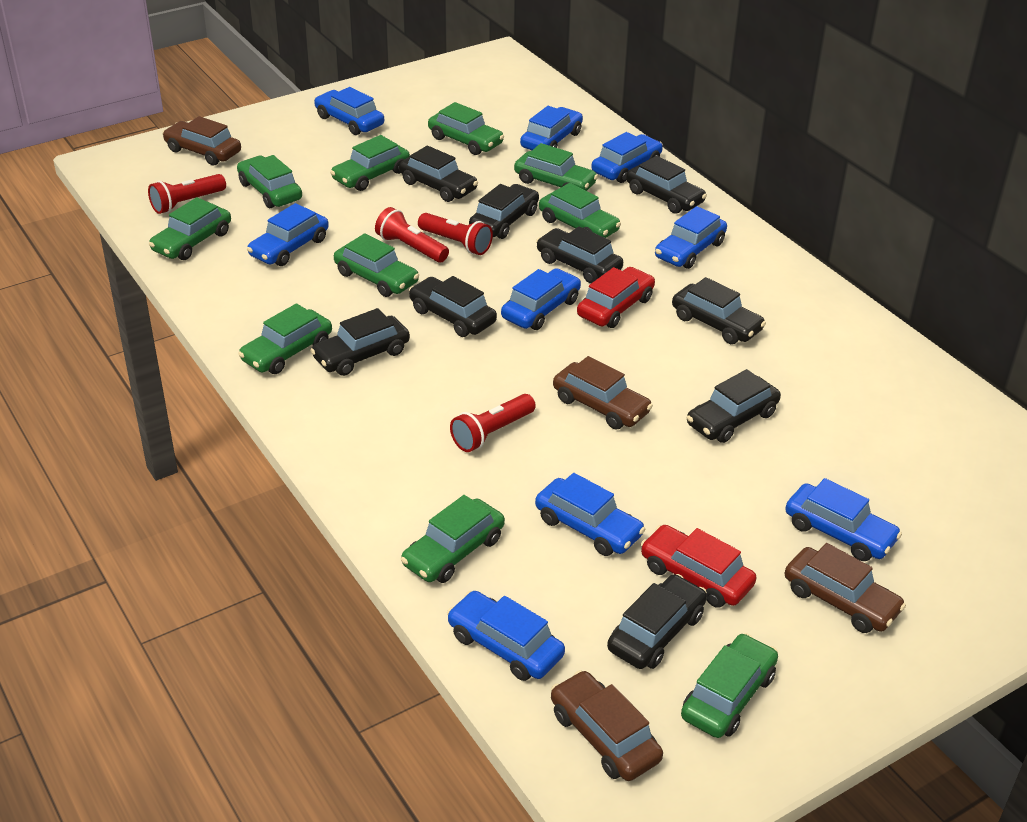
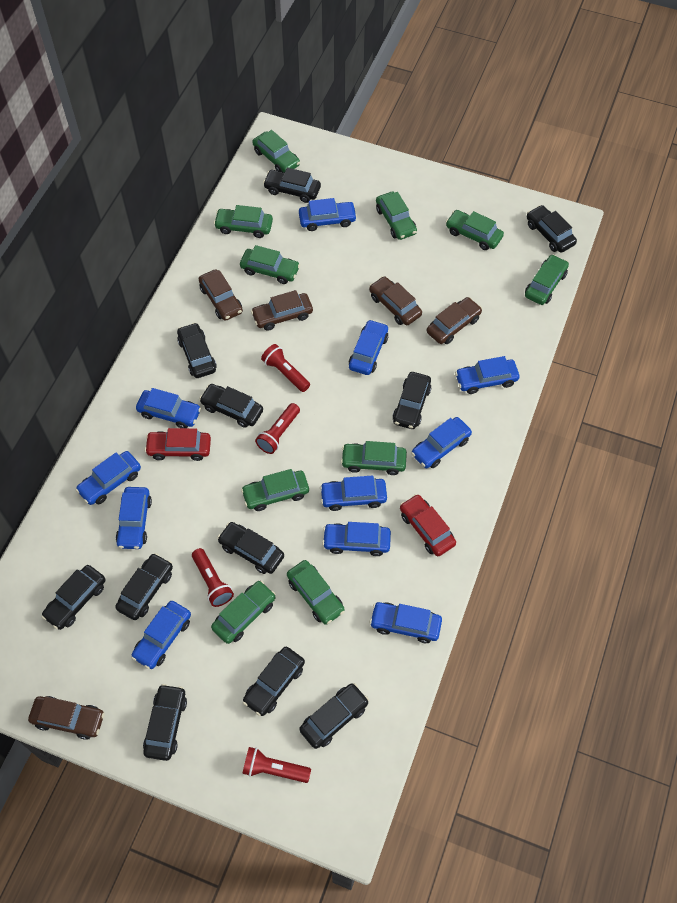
black car: 9 -> 11
blue car: 9 -> 11
brown car: 4 -> 5

